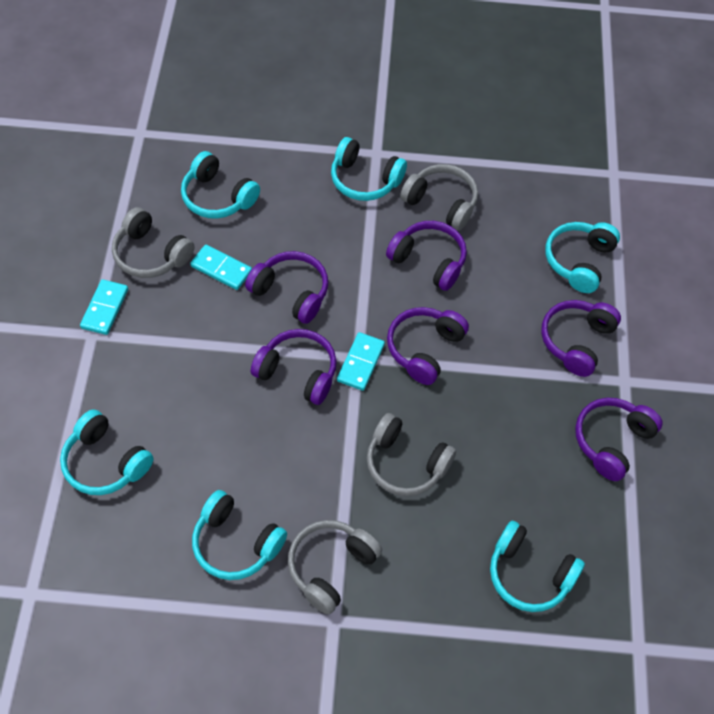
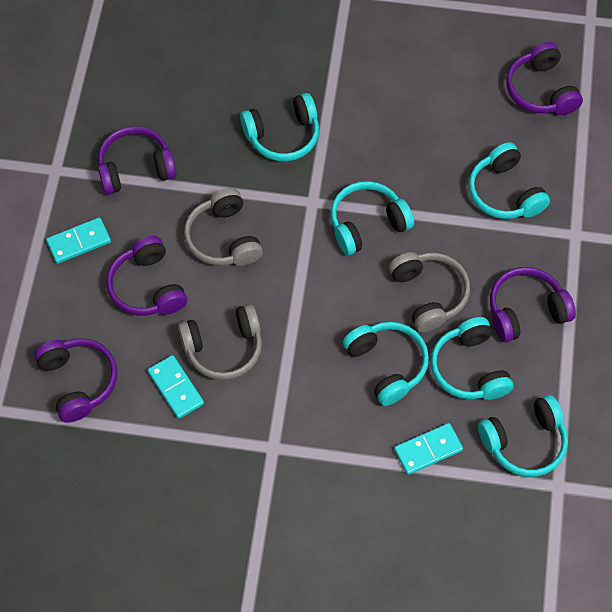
grey headphones: 4 -> 3
purple headphones: 6 -> 5

